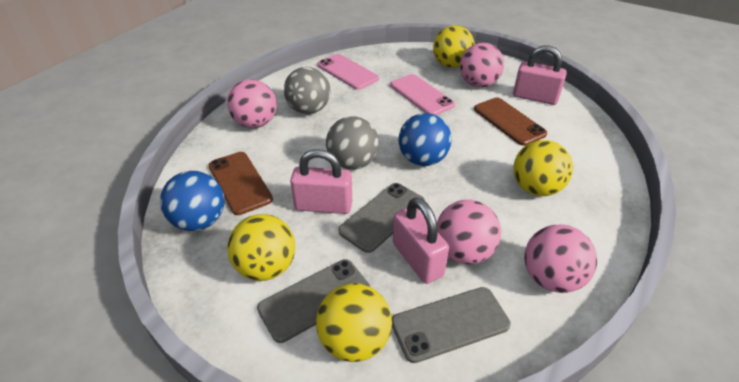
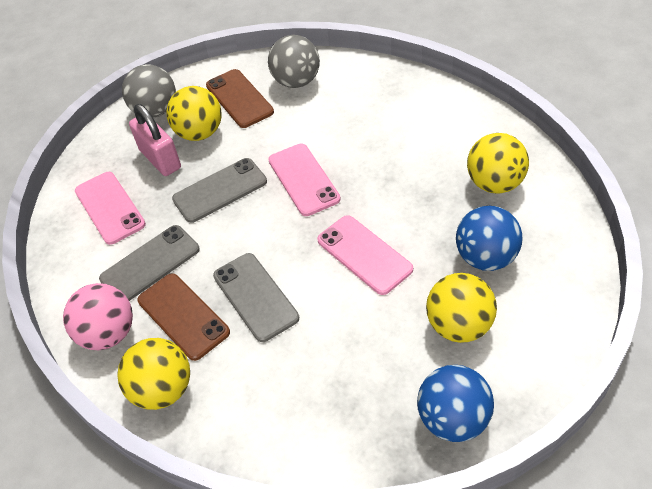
pink ball: 4 -> 1
pink padlock: 3 -> 1
pink phone: 2 -> 3

